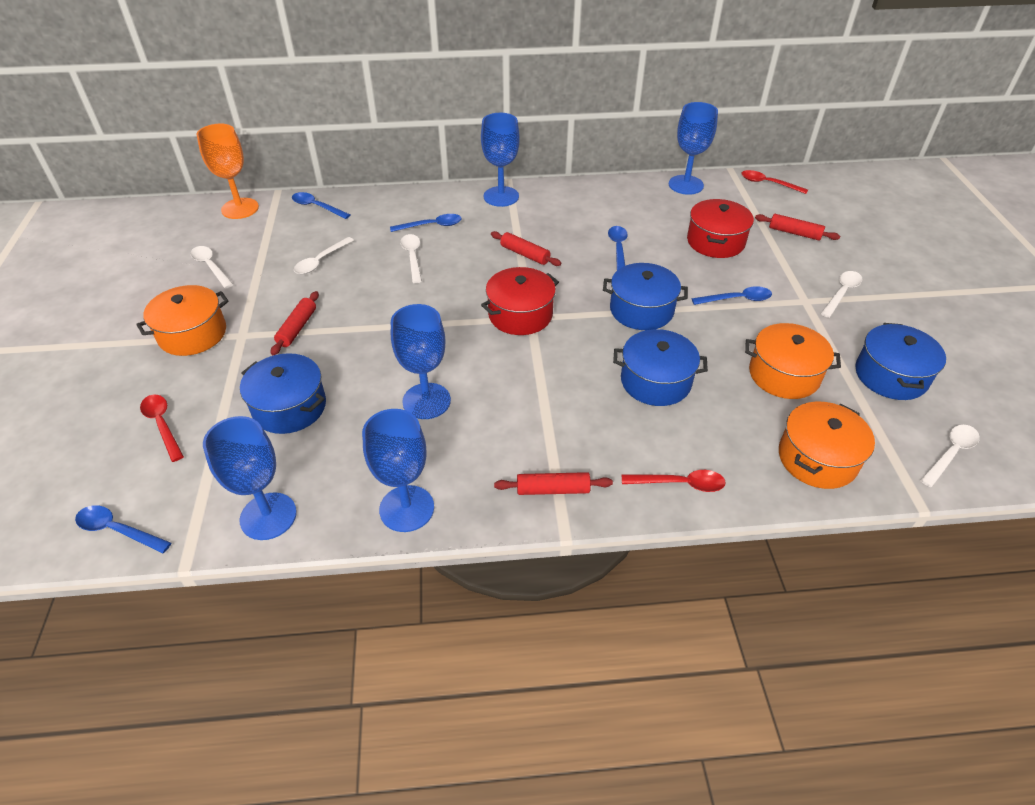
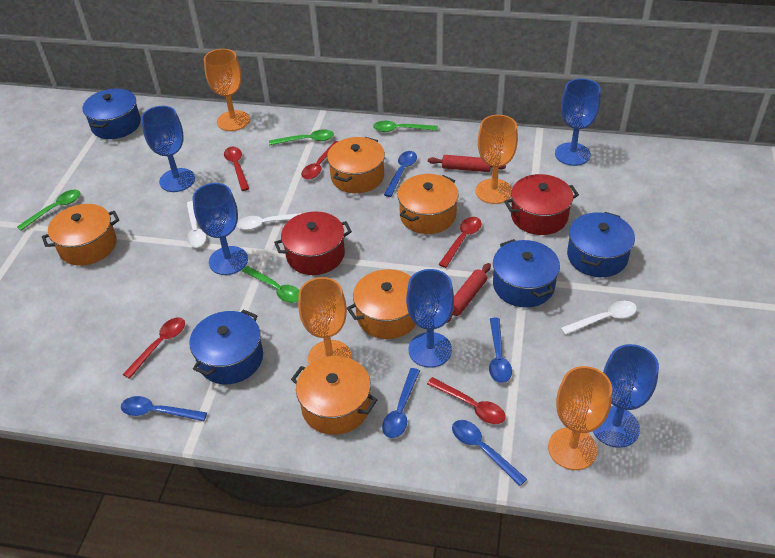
green spoon: 0 -> 4
orange goblet: 1 -> 4
orange pot: 3 -> 5
red rolling pin: 4 -> 2
red spoon: 3 -> 5
white spoon: 5 -> 3

